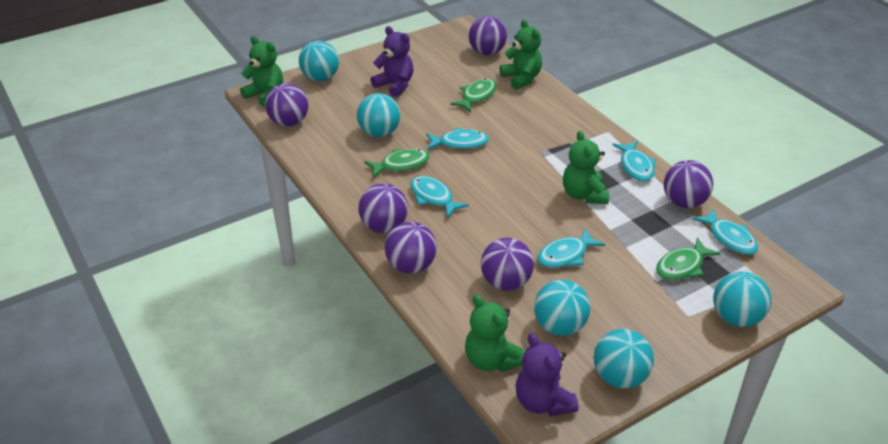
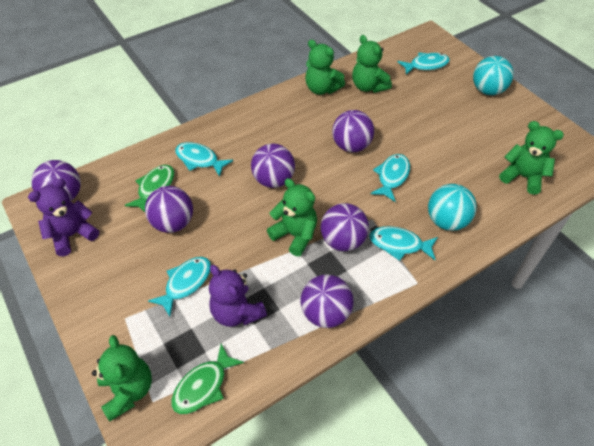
green fish: 3 -> 2
green teddy bear: 4 -> 5
turquoise ball: 5 -> 2

